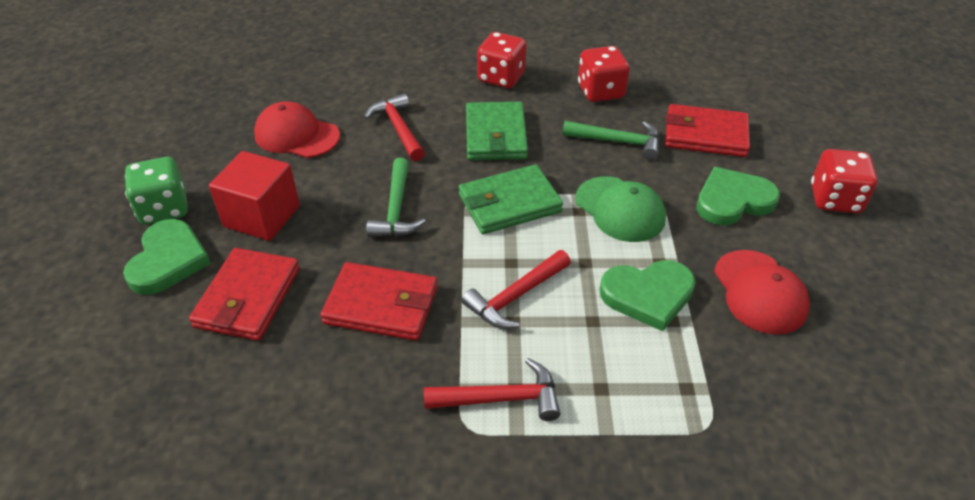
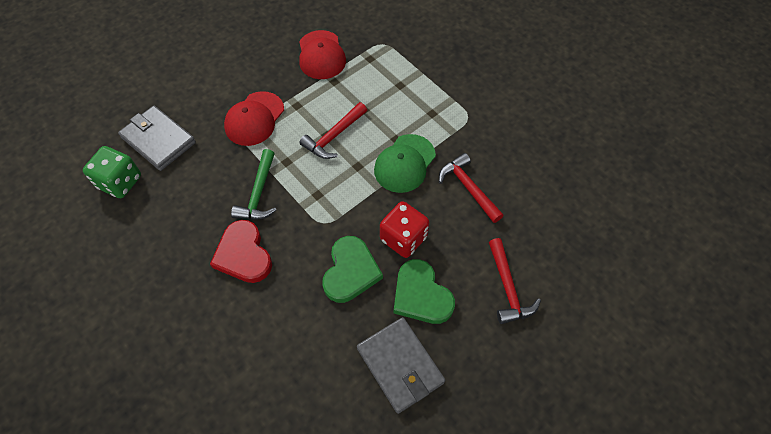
green hammer: 2 -> 1
green heart: 3 -> 2
green wallet: 2 -> 0
grey wallet: 0 -> 2
red cube: 1 -> 0
red dice: 3 -> 1
red heart: 0 -> 1
red wallet: 3 -> 0

